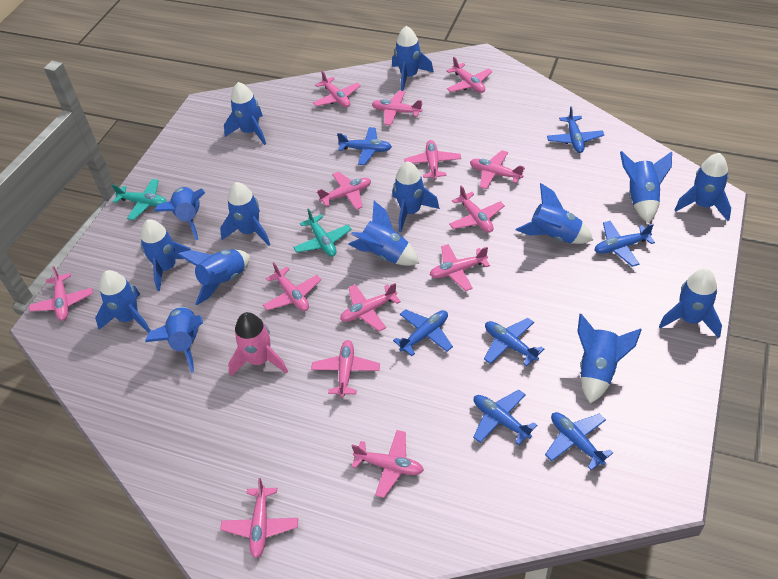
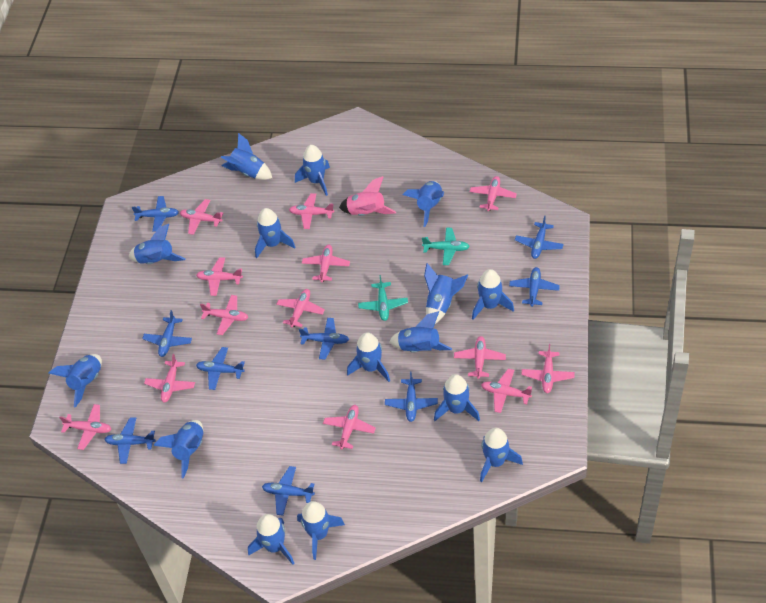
blue plane: 7 -> 9
pink plane: 14 -> 13

